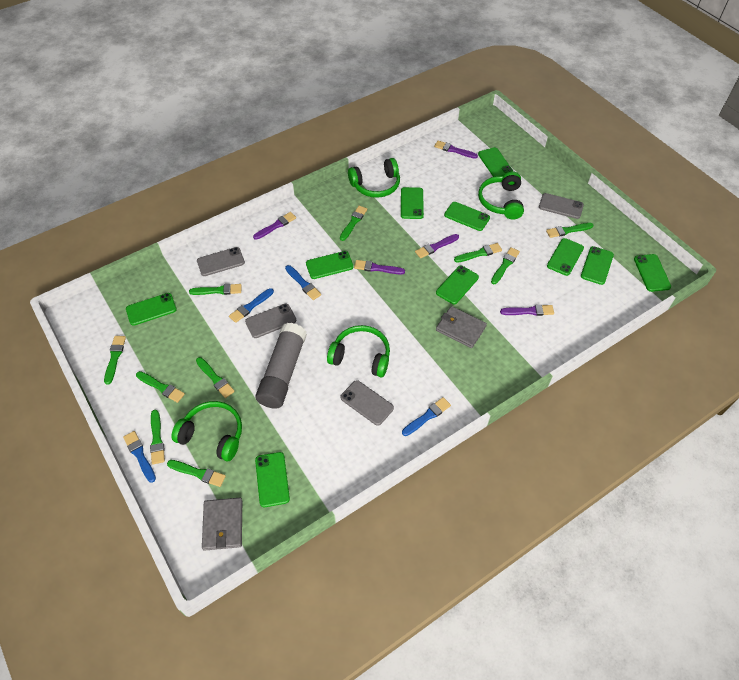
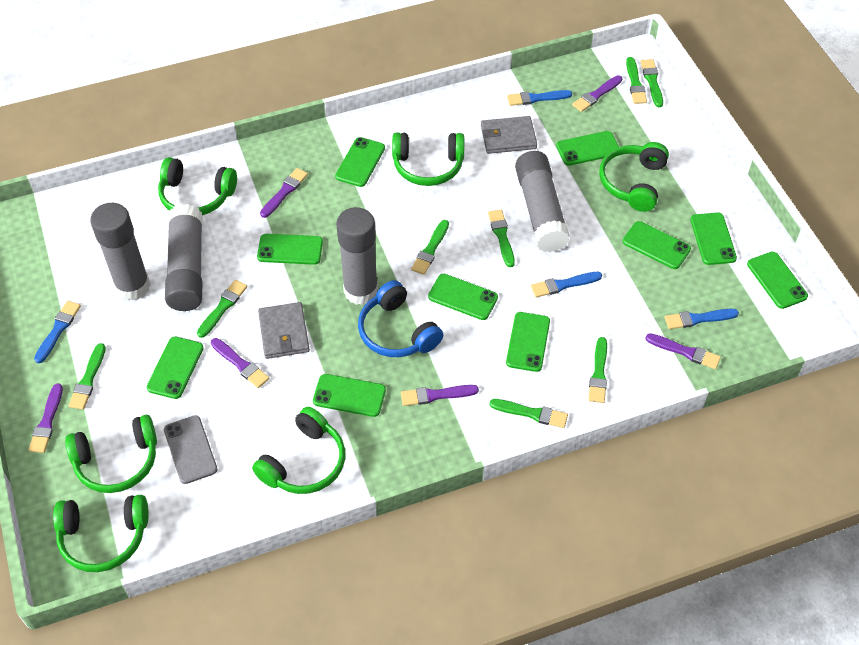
blue headphones: 0 -> 1
green brush: 10 -> 8
green headphones: 4 -> 6
grey glue stick: 1 -> 4
grey phone: 4 -> 1
purple brush: 5 -> 6

